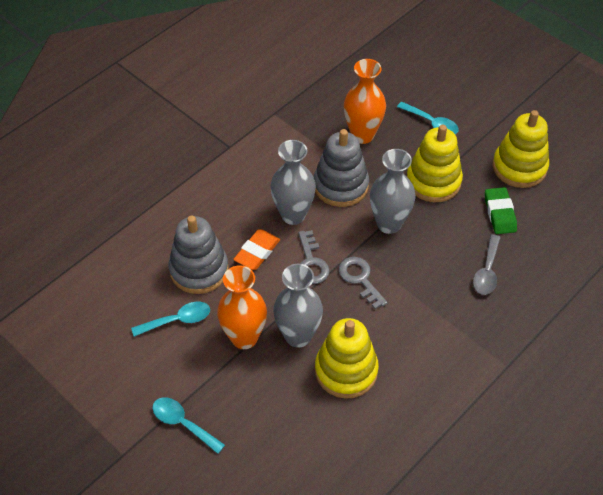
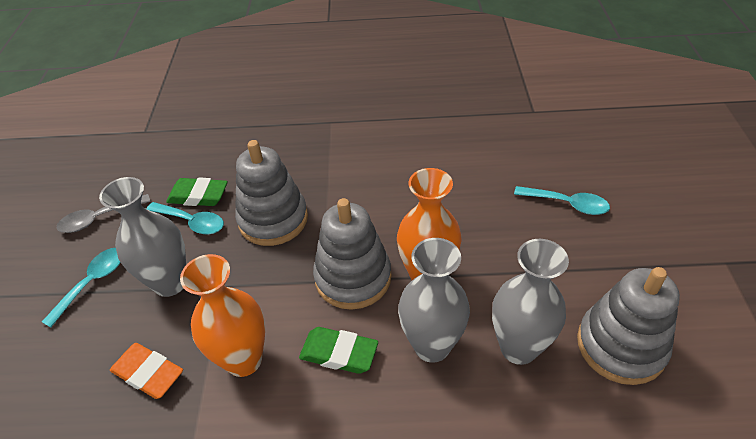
green eraser: 1 -> 2
grey key: 2 -> 0
grey stacking toy: 2 -> 3
yellow stacking toy: 3 -> 0

